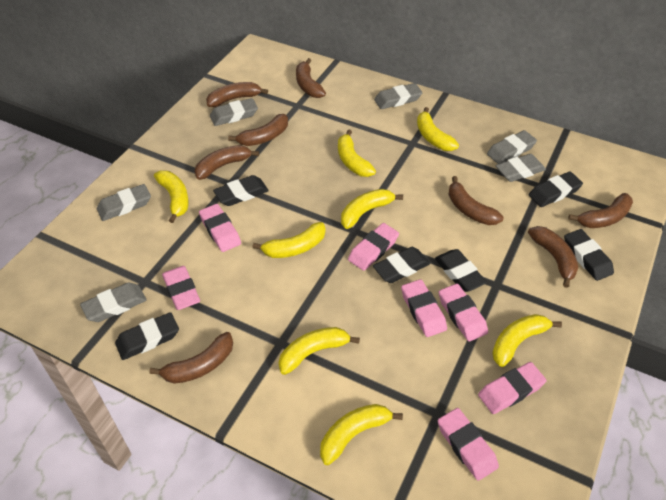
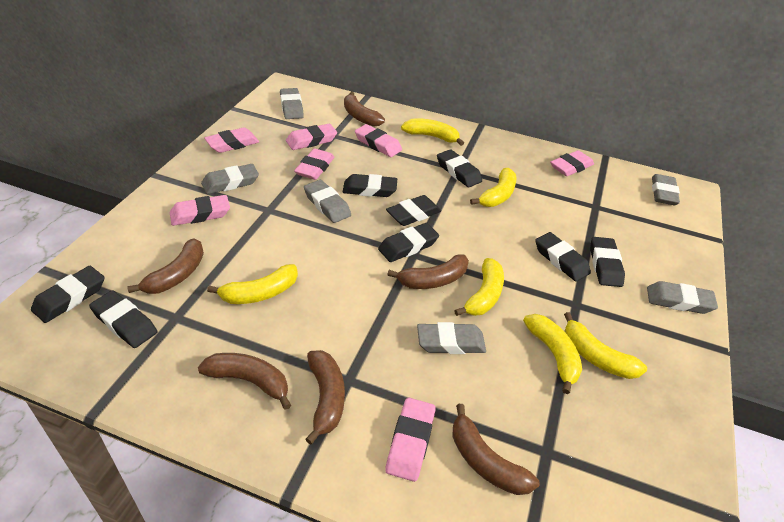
black eraser: 6 -> 8
brown banana: 8 -> 6
yellow banana: 8 -> 6

